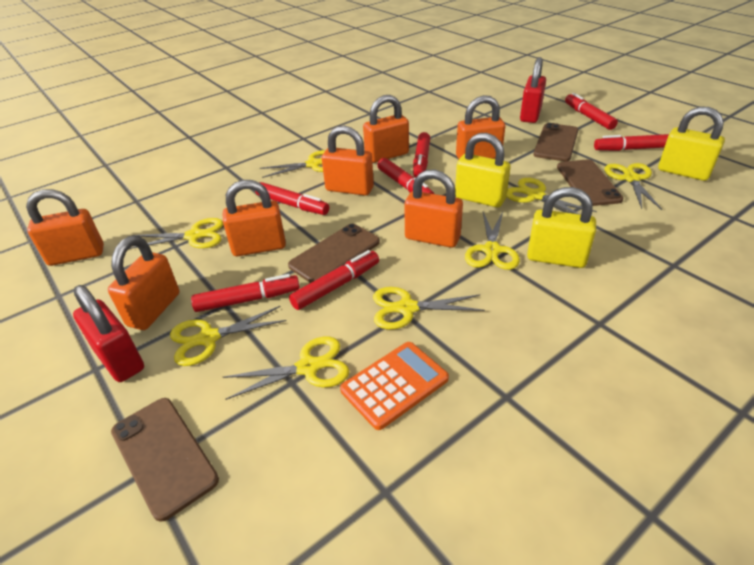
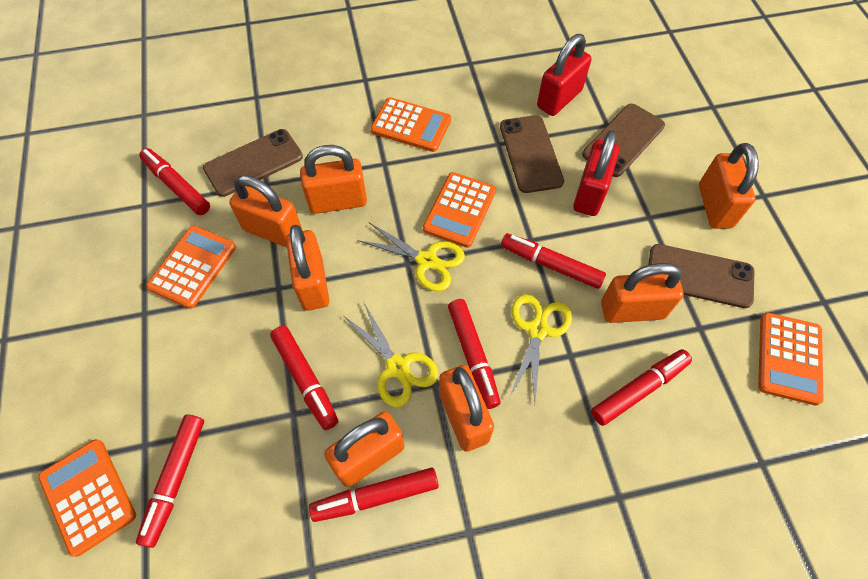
orange calculator: 1 -> 5
yellow padlock: 3 -> 0
yellow scissors: 8 -> 3

